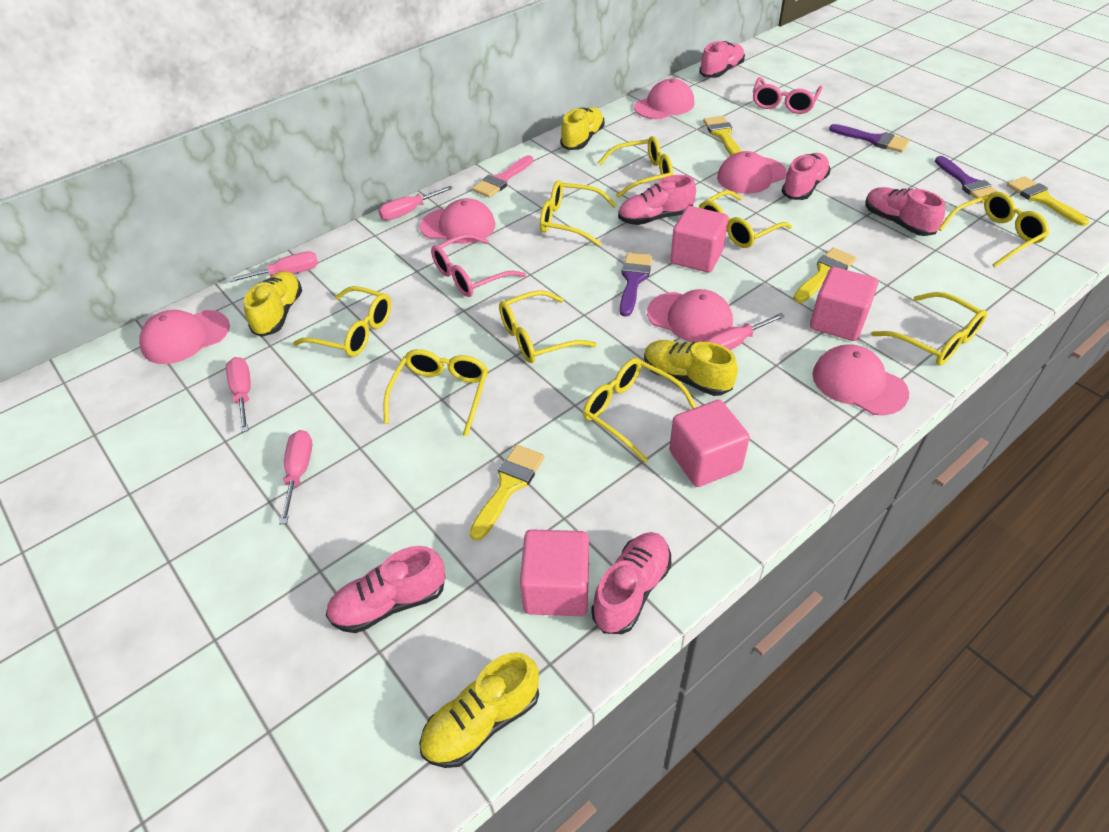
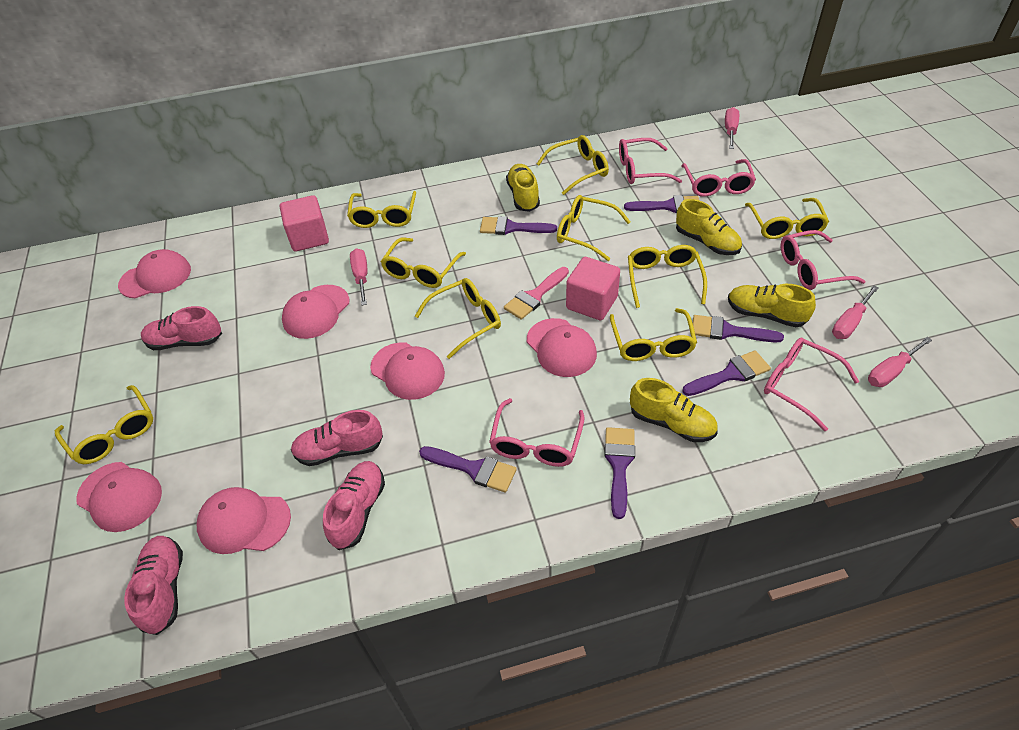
pink cube: 4 -> 2
pink glasses: 2 -> 5
pink screwdriver: 5 -> 4
pink shoe: 6 -> 4
purple brush: 3 -> 6
yellow brush: 4 -> 0

